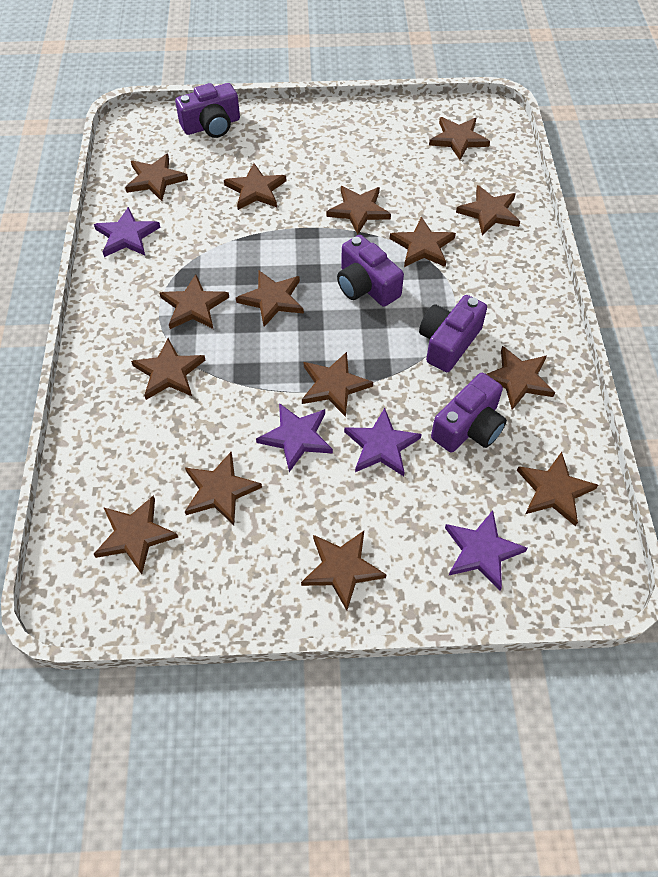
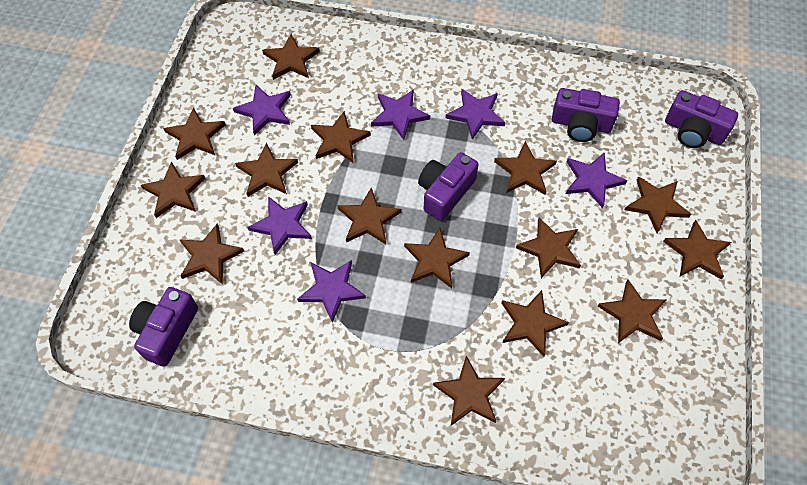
purple star: 4 -> 6

